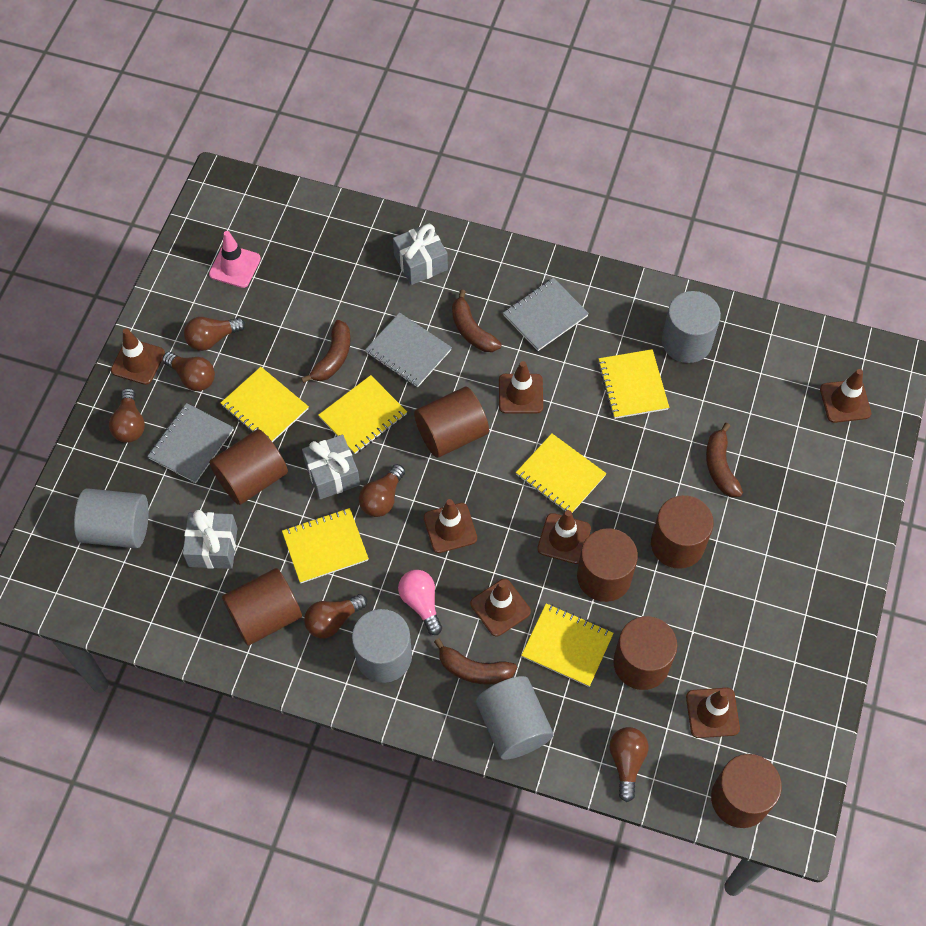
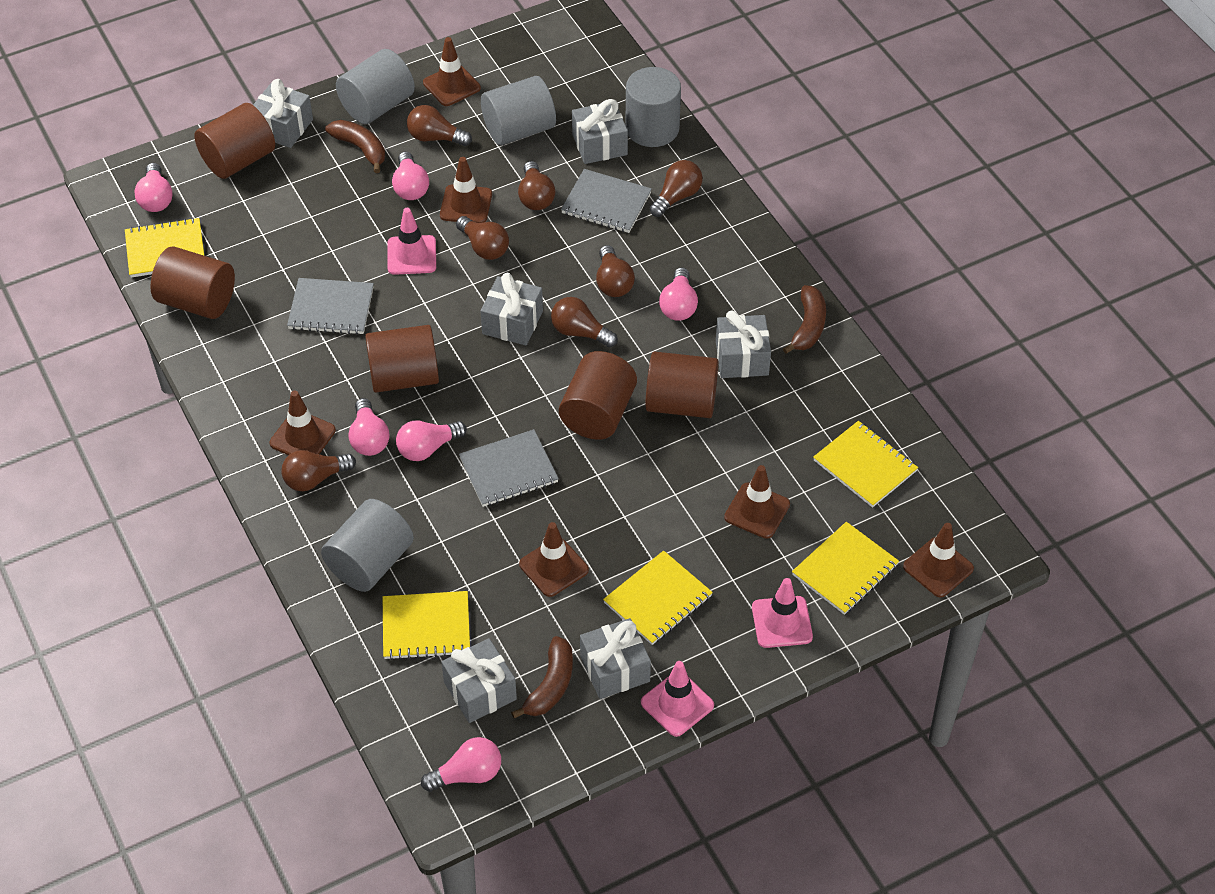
brown banana: 4 -> 3
brown cylinder: 7 -> 5
brown light bulb: 6 -> 7
brown traffic cone: 7 -> 6
grey gift: 3 -> 6
pink light bulb: 1 -> 6
pink traffic cone: 1 -> 3
yellow notebook: 6 -> 5

